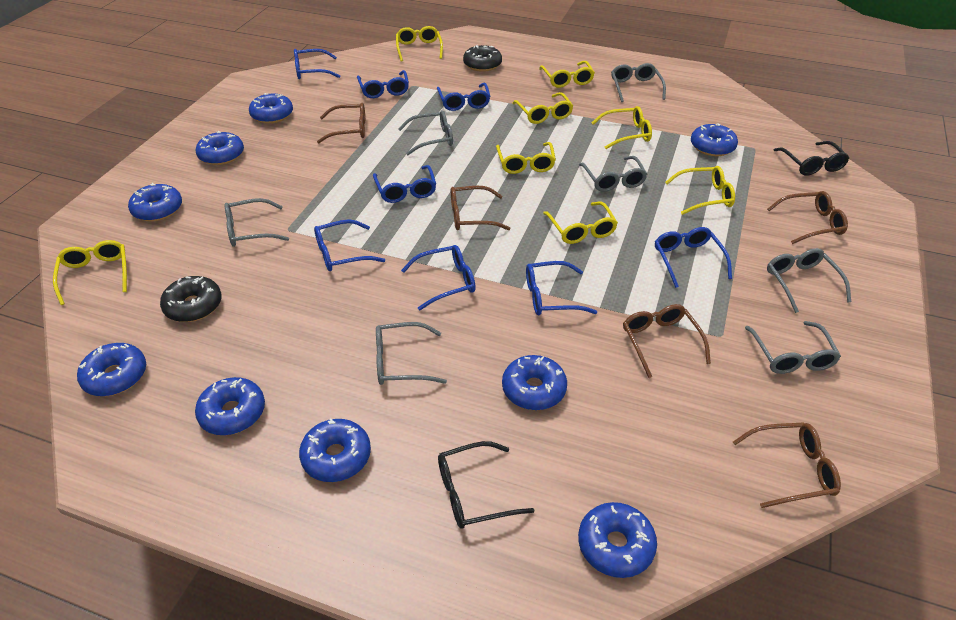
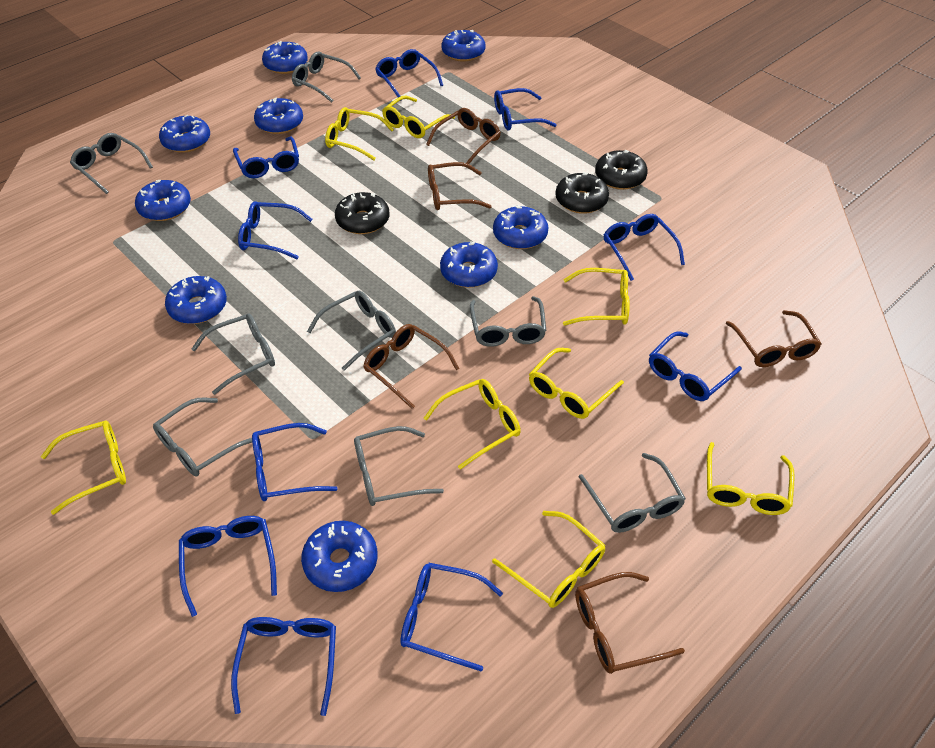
black donut: 2 -> 3
black glasses: 2 -> 0
blue glasses: 8 -> 10
grey glasses: 7 -> 8

